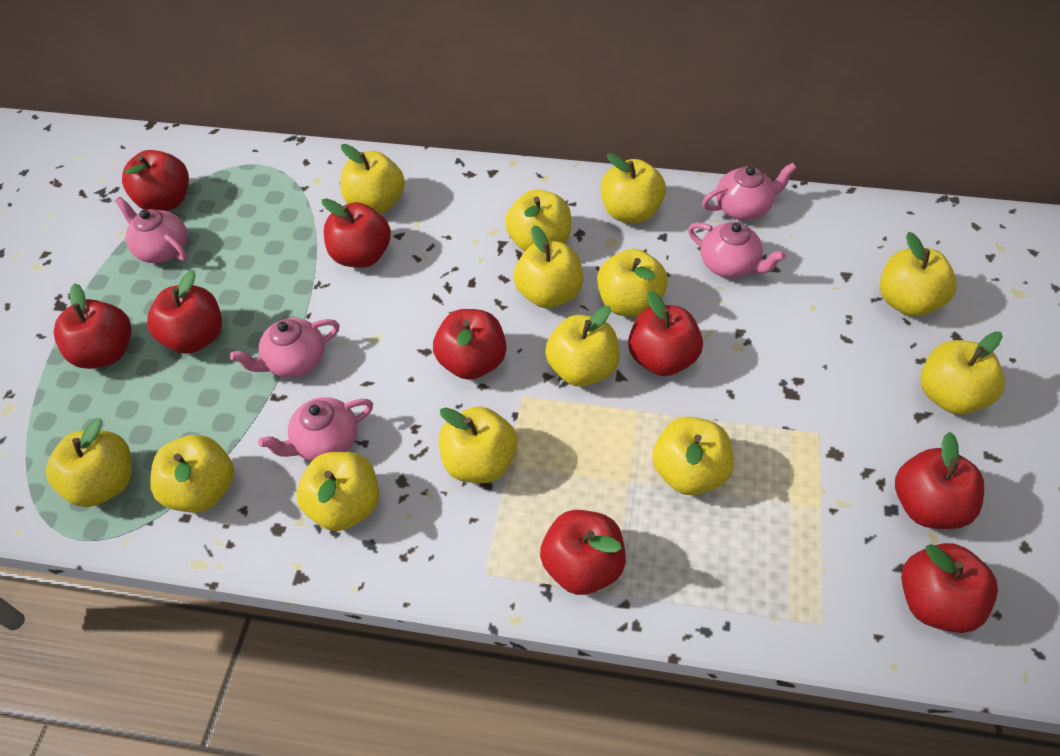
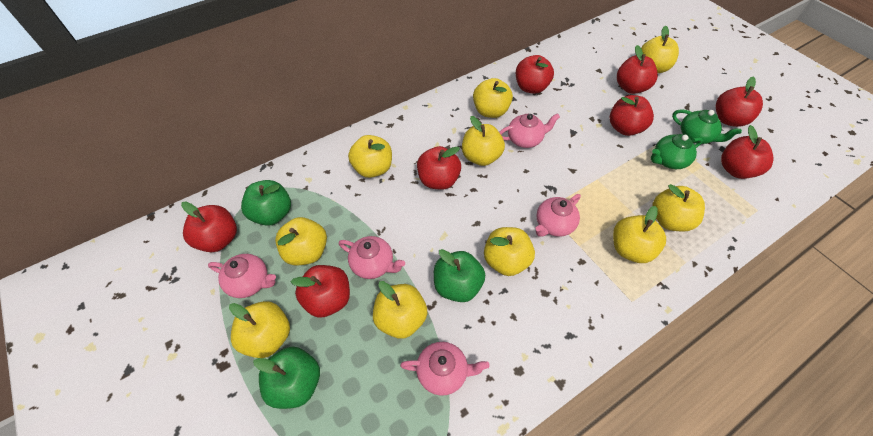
green apple: 0 -> 3
green teapot: 0 -> 2
red apple: 9 -> 8
yellow apple: 13 -> 10

